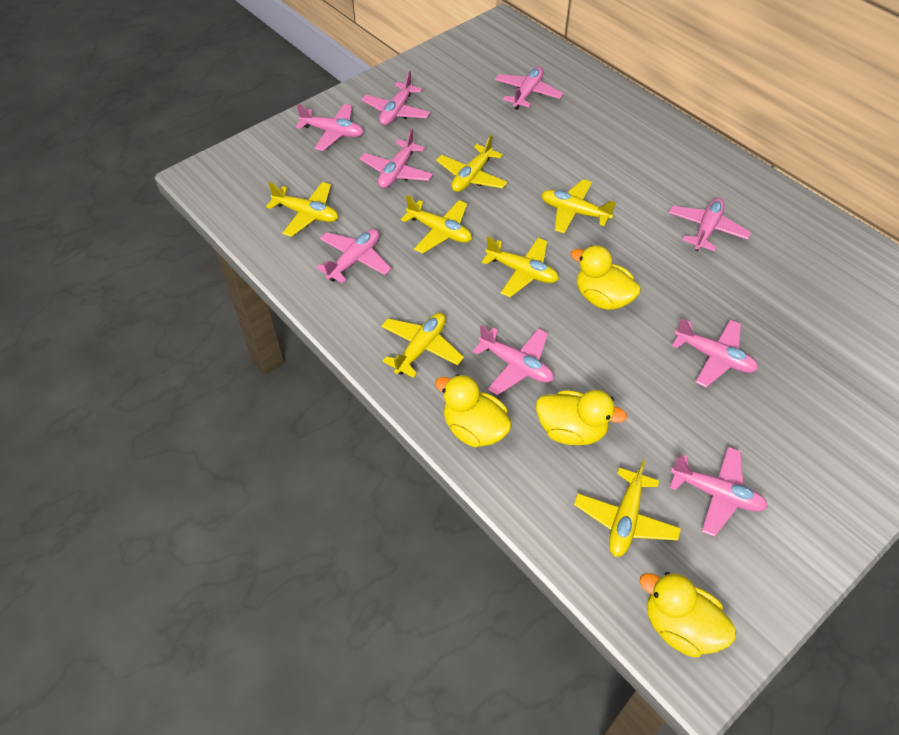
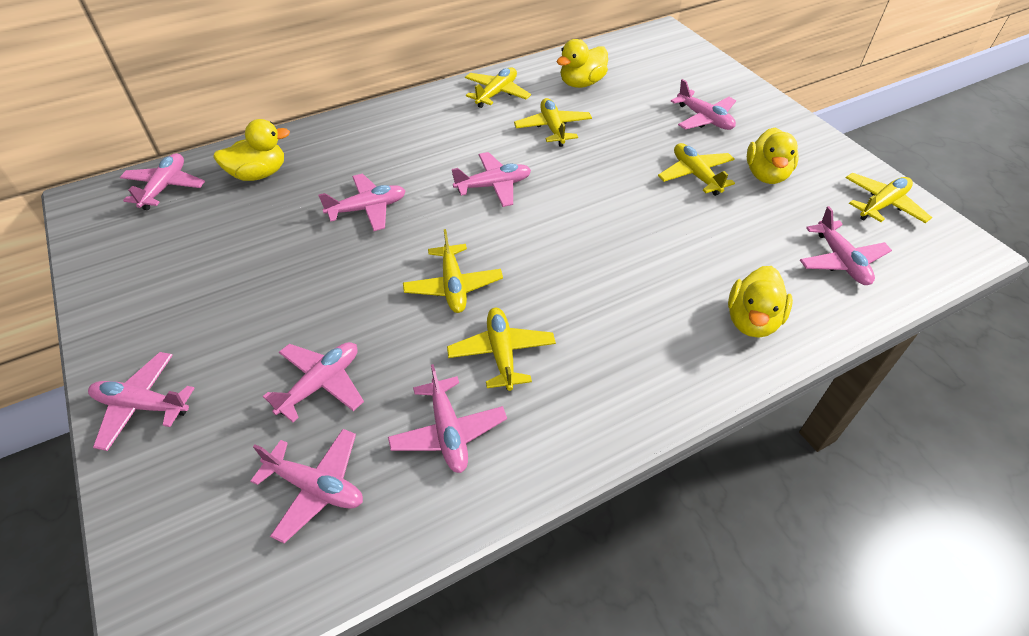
yellow plane: 7 -> 6

